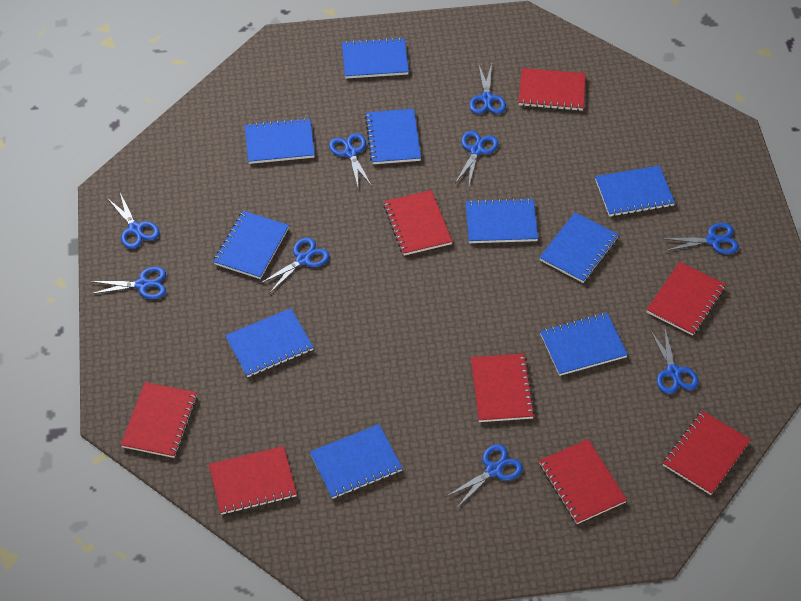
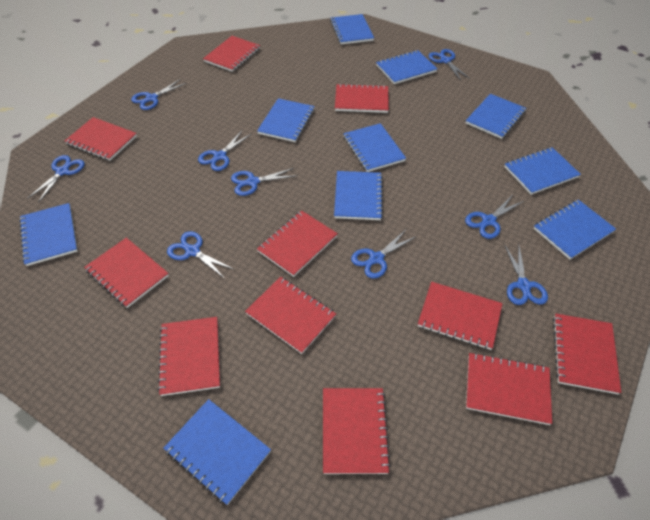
red notebook: 8 -> 11

